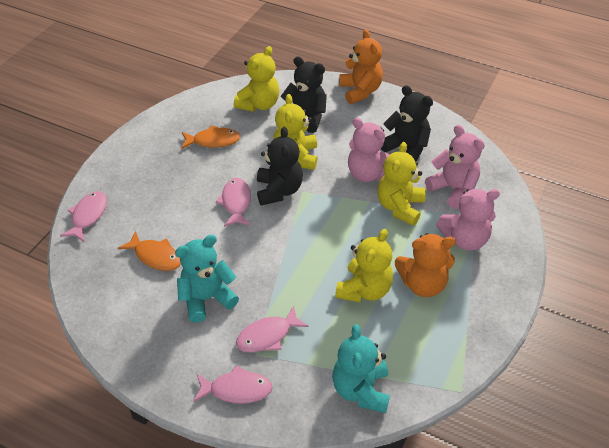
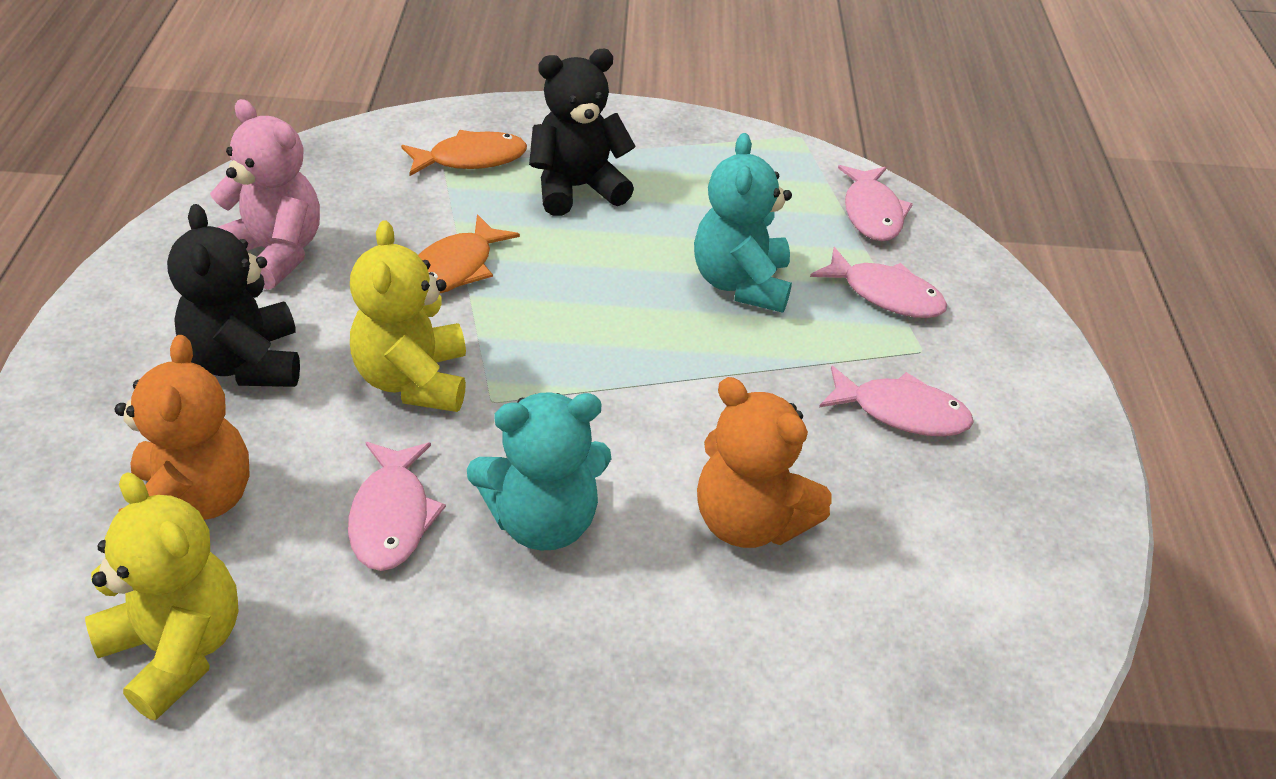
black teddy bear: 3 -> 2
pink teddy bear: 3 -> 1
yellow teddy bear: 4 -> 2

